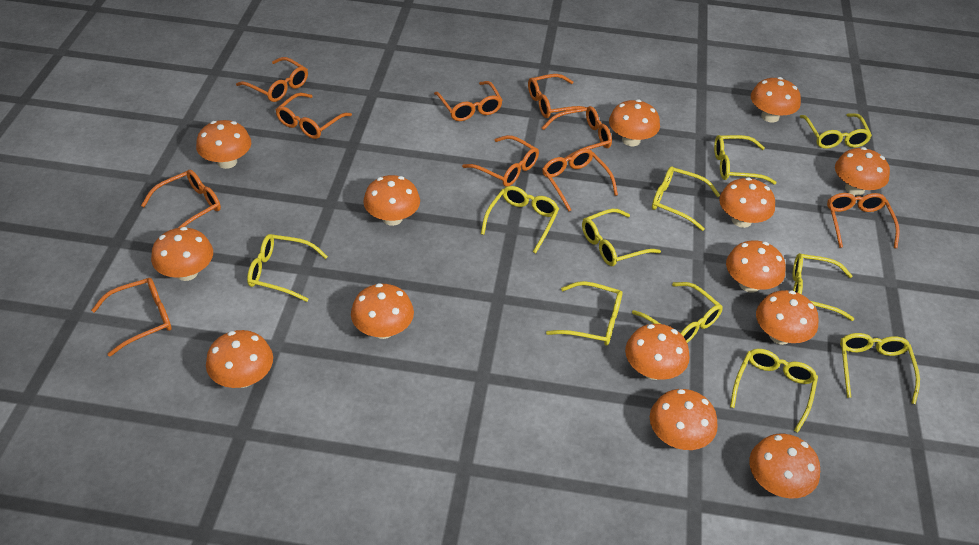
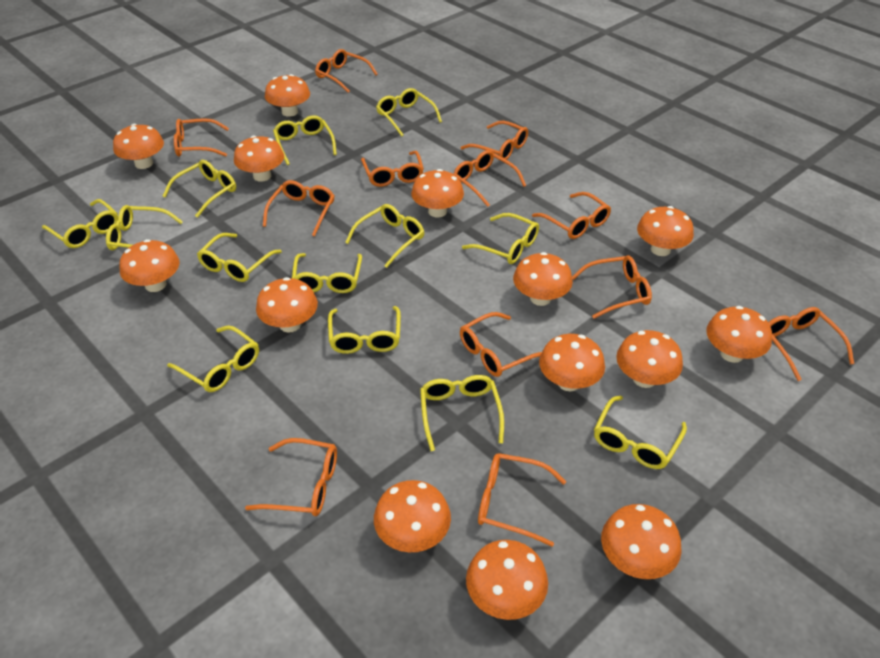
orange glasses: 10 -> 12
yellow glasses: 11 -> 13

